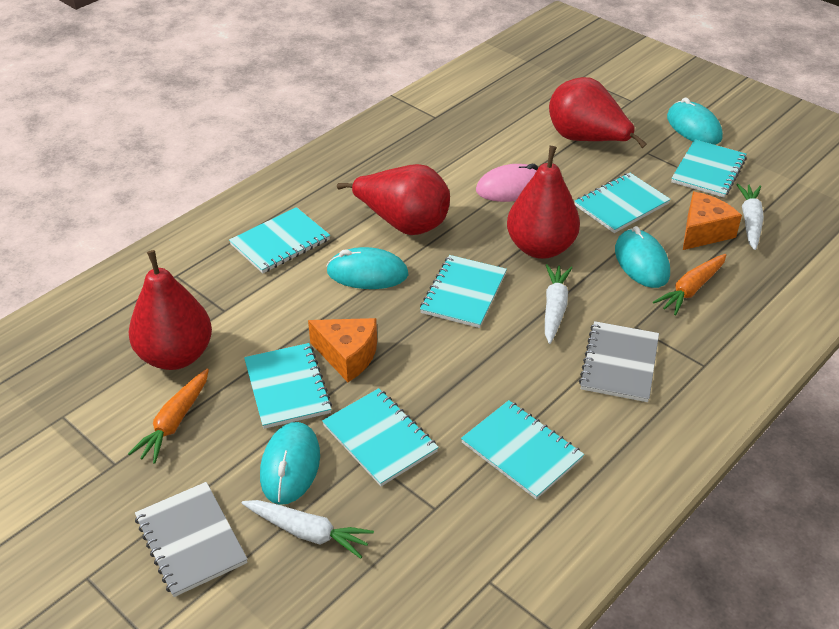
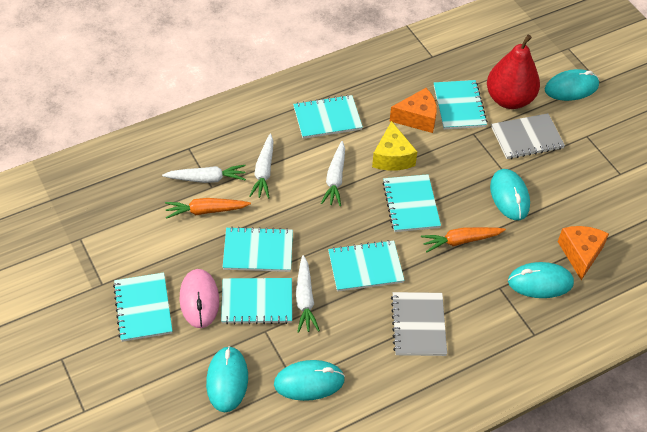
red pear: 4 -> 1
turquoise mouse: 4 -> 5
white carrot: 3 -> 4
yellow cheese: 0 -> 1

